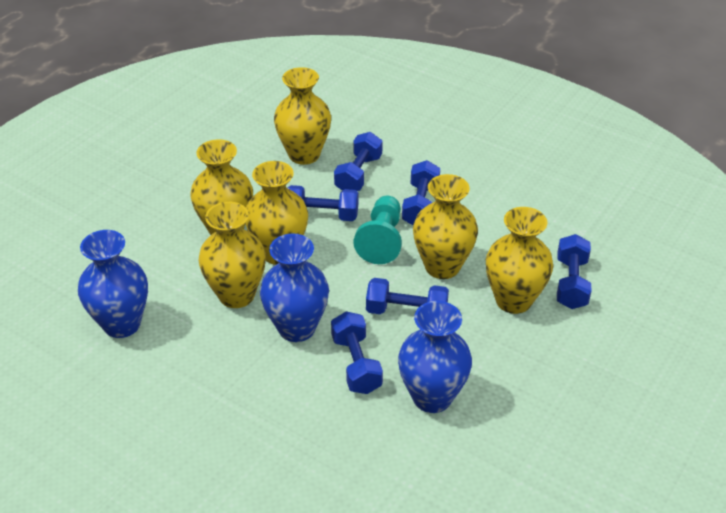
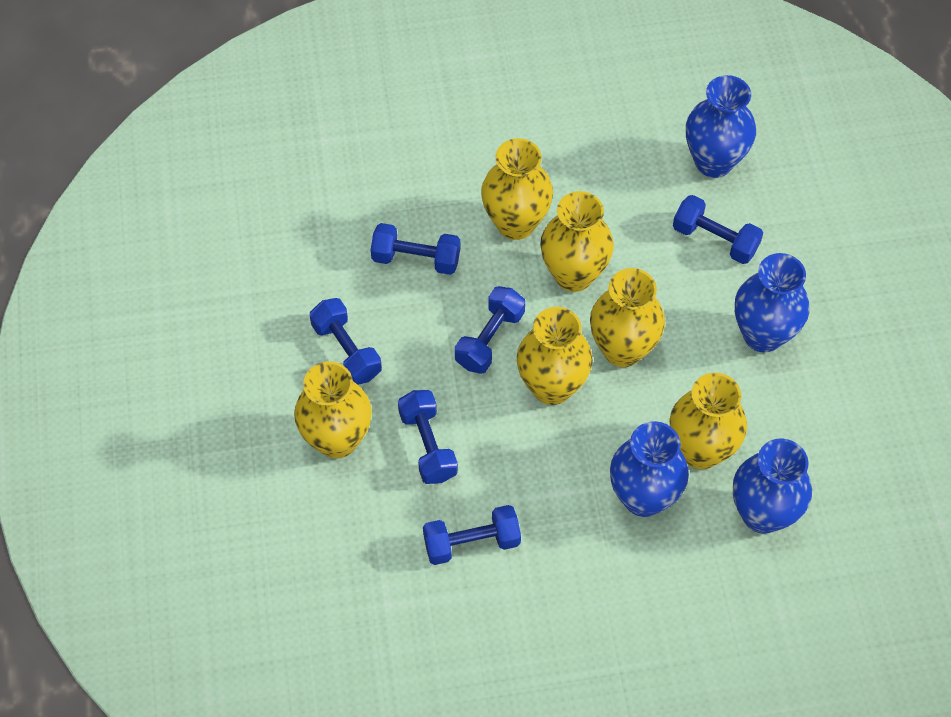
blue vase: 3 -> 4
turquoise pawn: 1 -> 0

